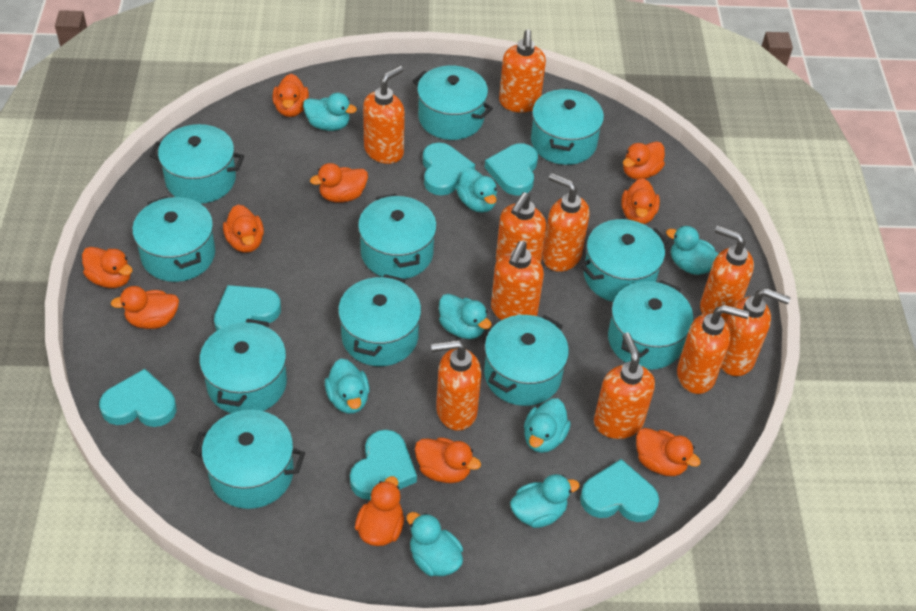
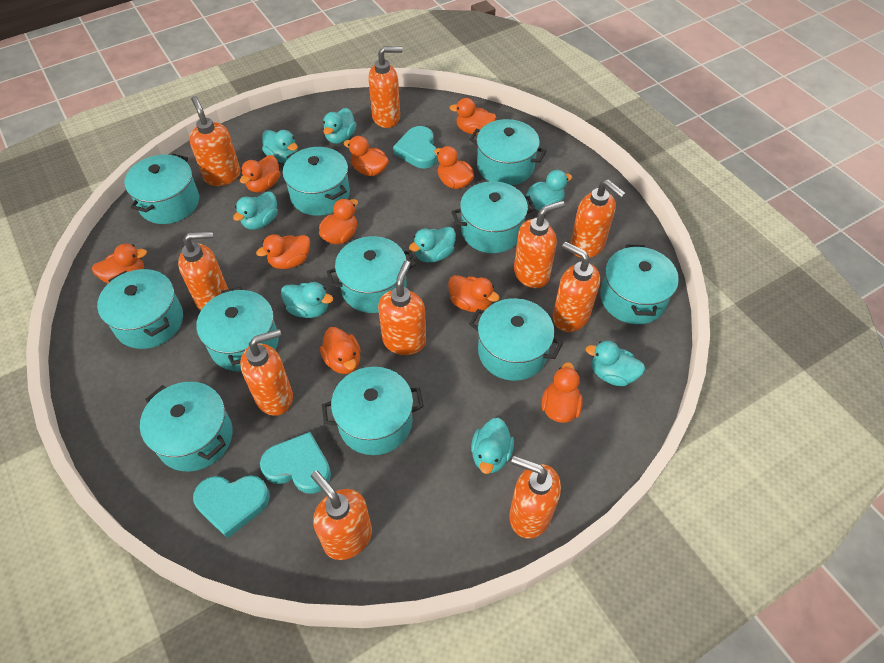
turquoise heart: 6 -> 3

